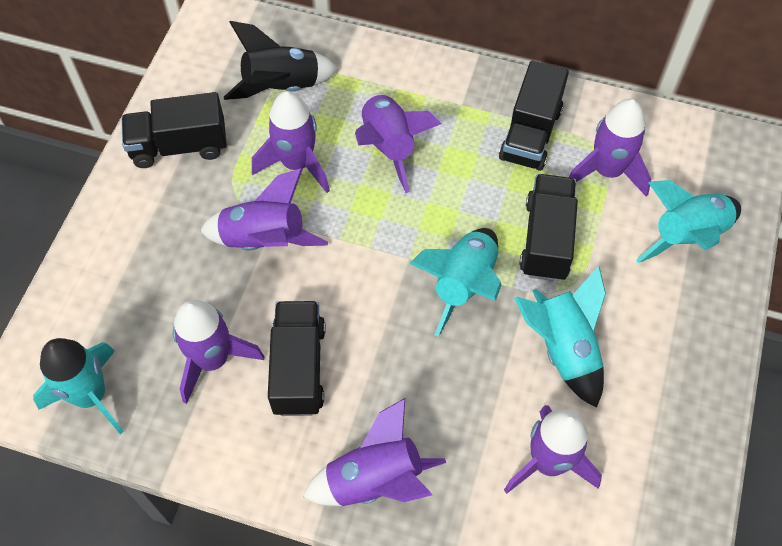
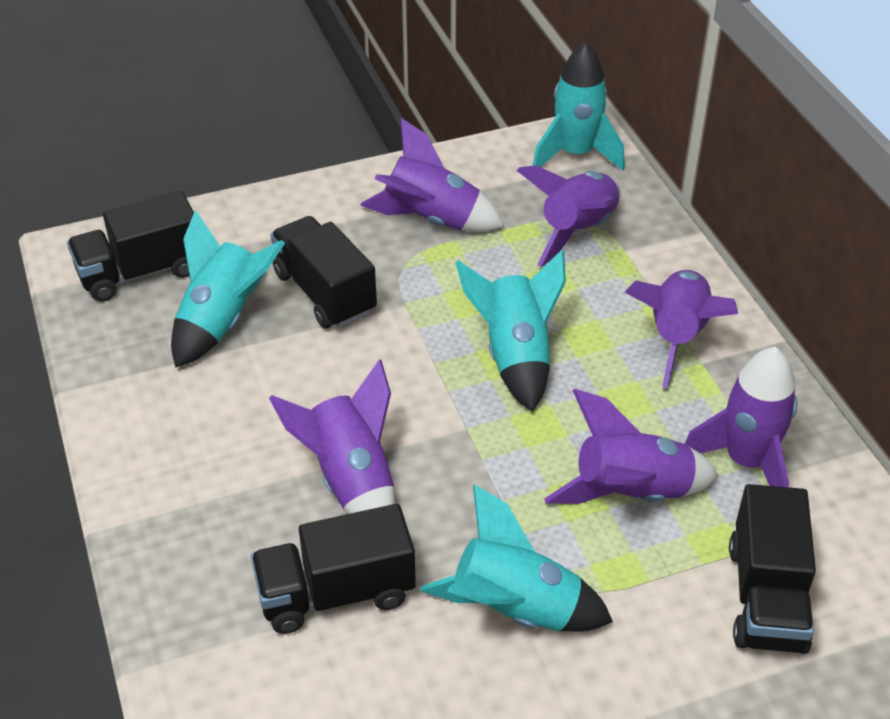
black rocket: 1 -> 0
purple rocket: 7 -> 6

